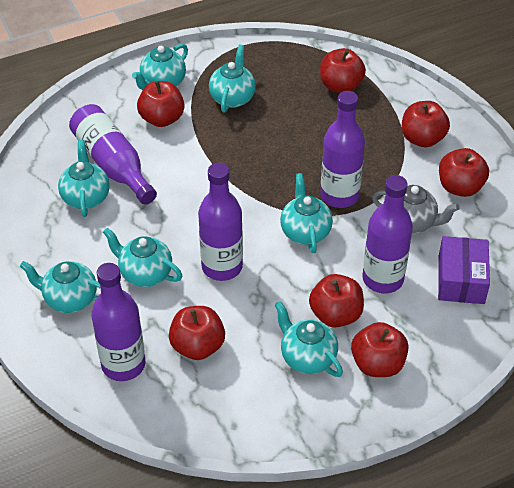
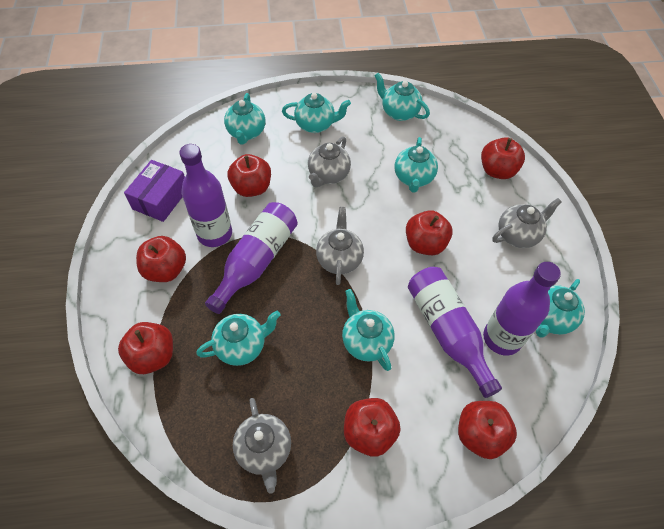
grey teapot: 1 -> 4
purple bottle: 5 -> 4

